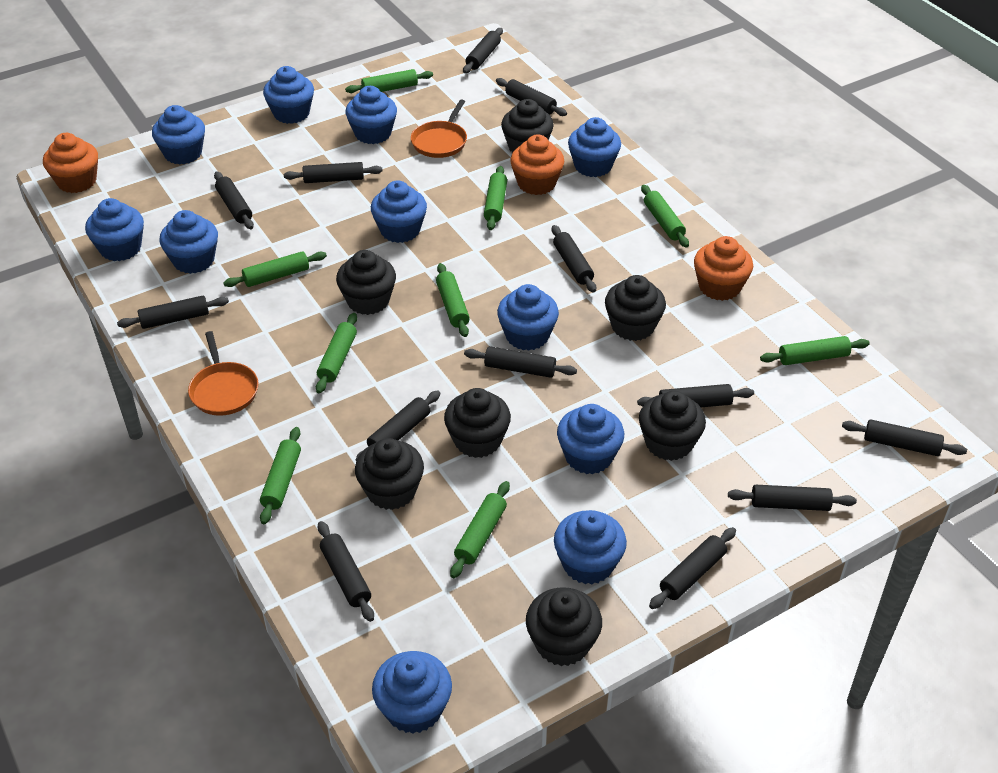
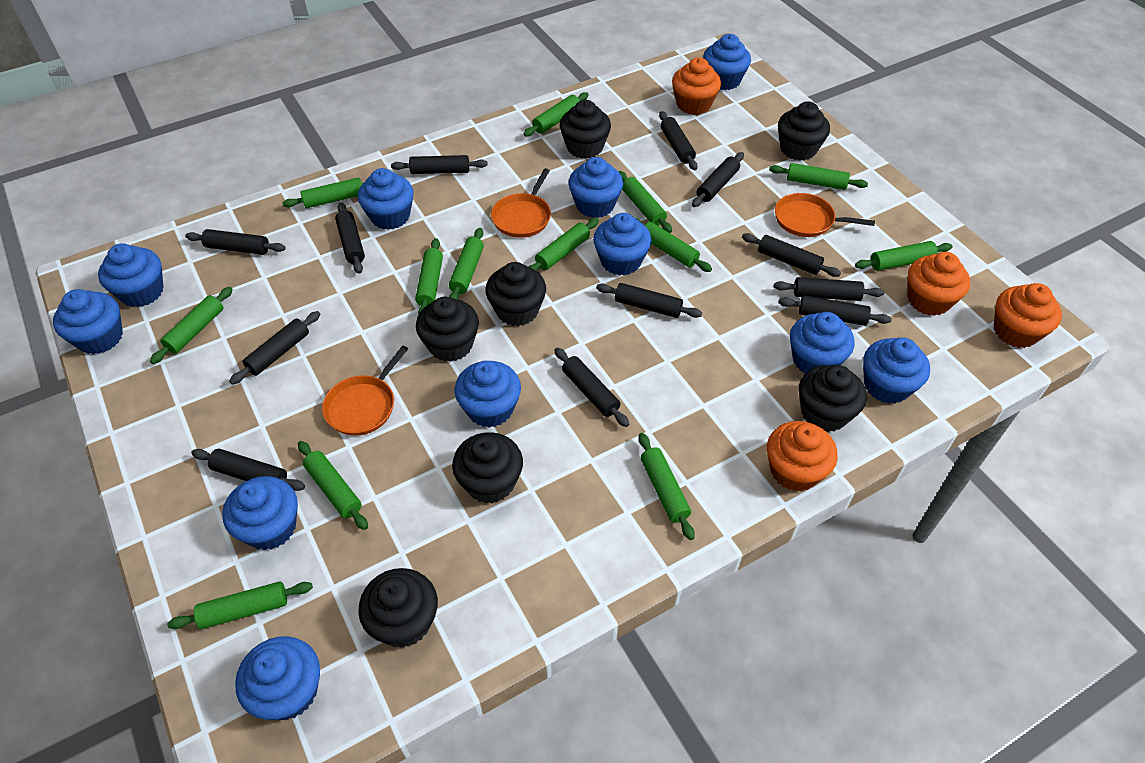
black rolling pin: 13 -> 12
green rolling pin: 9 -> 13
orange cupcake: 3 -> 4
orange pan: 2 -> 3

